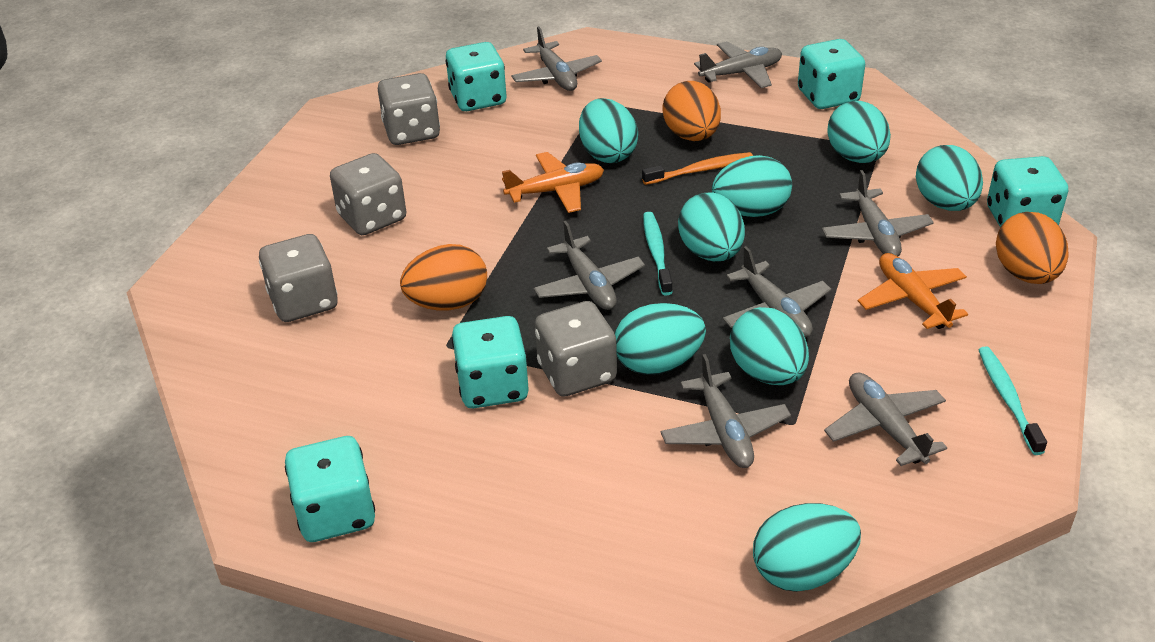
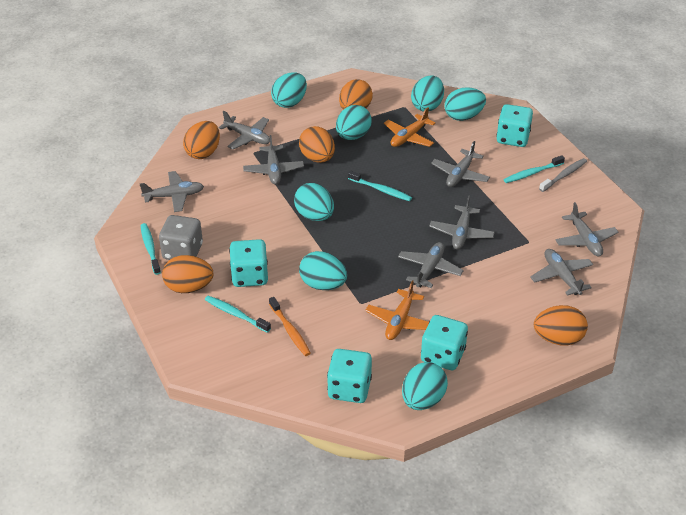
grey dice: 4 -> 1
grey plane: 7 -> 8
grey toothbrush: 0 -> 1
orange egg: 3 -> 5
turquoise dice: 5 -> 4
turquoise egg: 8 -> 7
turquoise toothbrush: 2 -> 4

